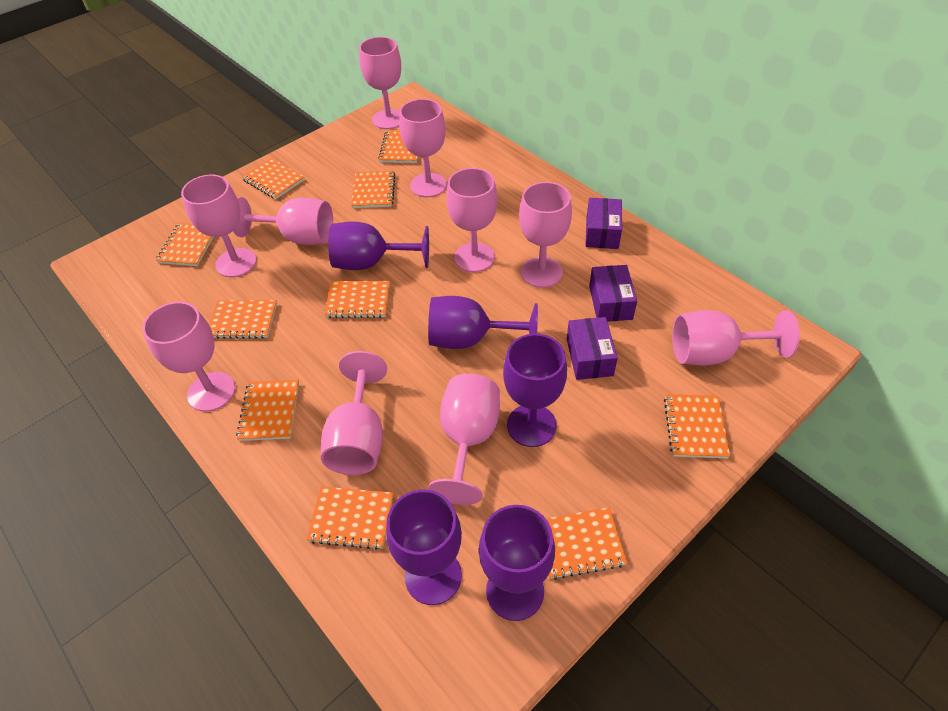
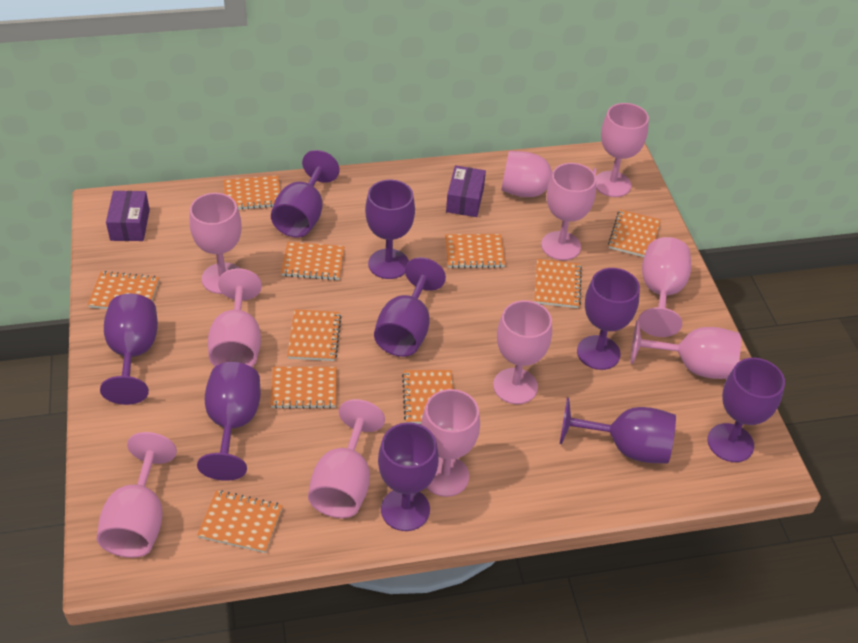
pink goblet: 10 -> 11
purple box: 3 -> 2
purple goblet: 5 -> 9

